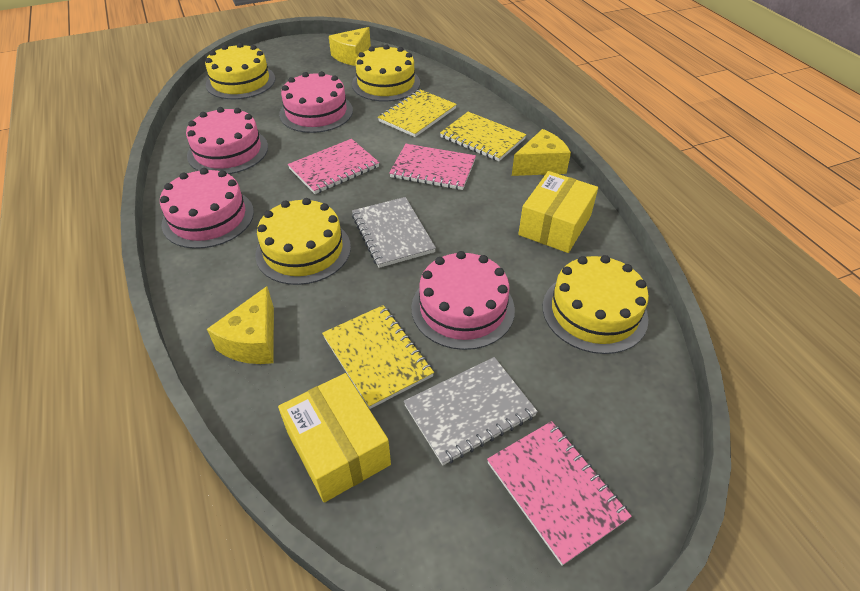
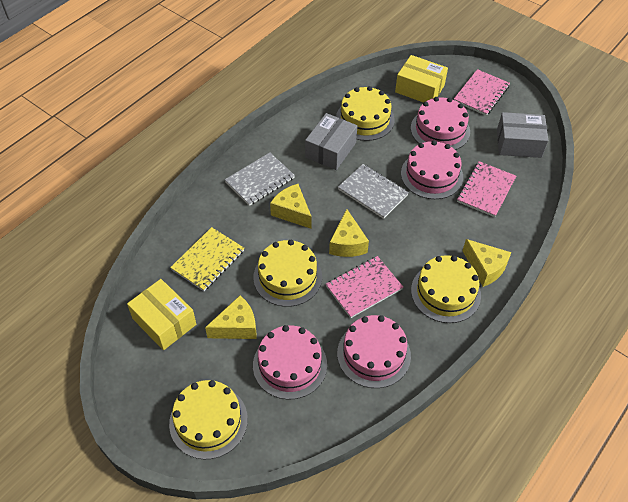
grey box: 0 -> 2
yellow cheese: 3 -> 4
yellow notebook: 3 -> 1

